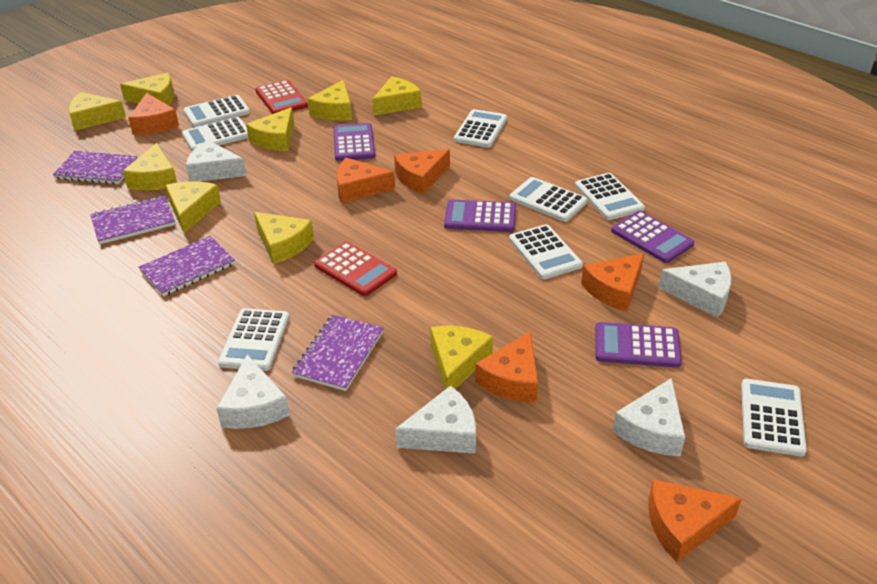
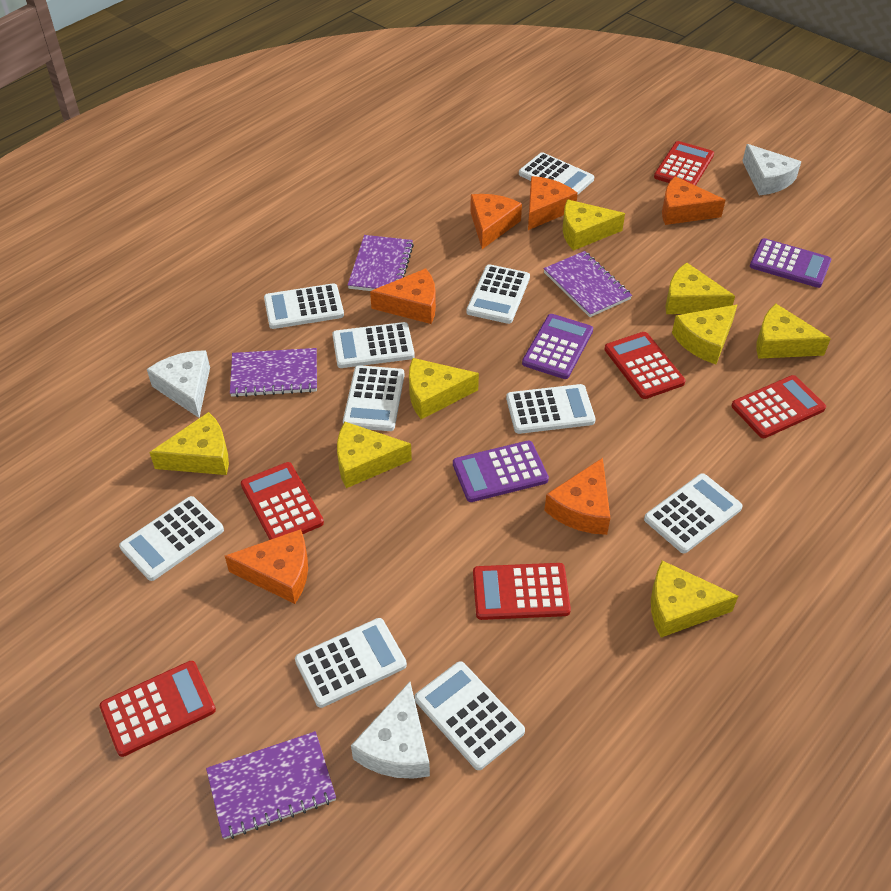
purple calculator: 4 -> 3
red calculator: 2 -> 6
white calculator: 8 -> 10
white cheese: 5 -> 3
yellow cheese: 9 -> 8

